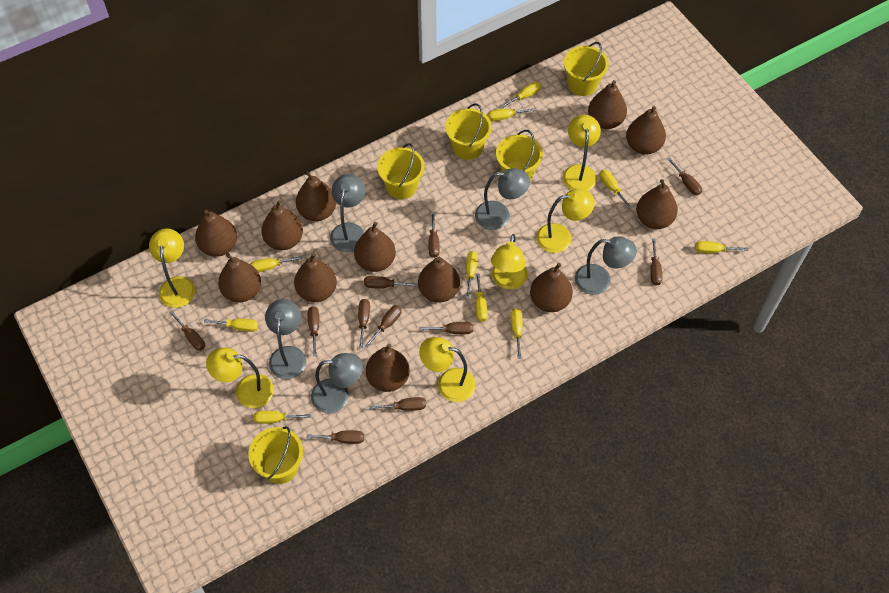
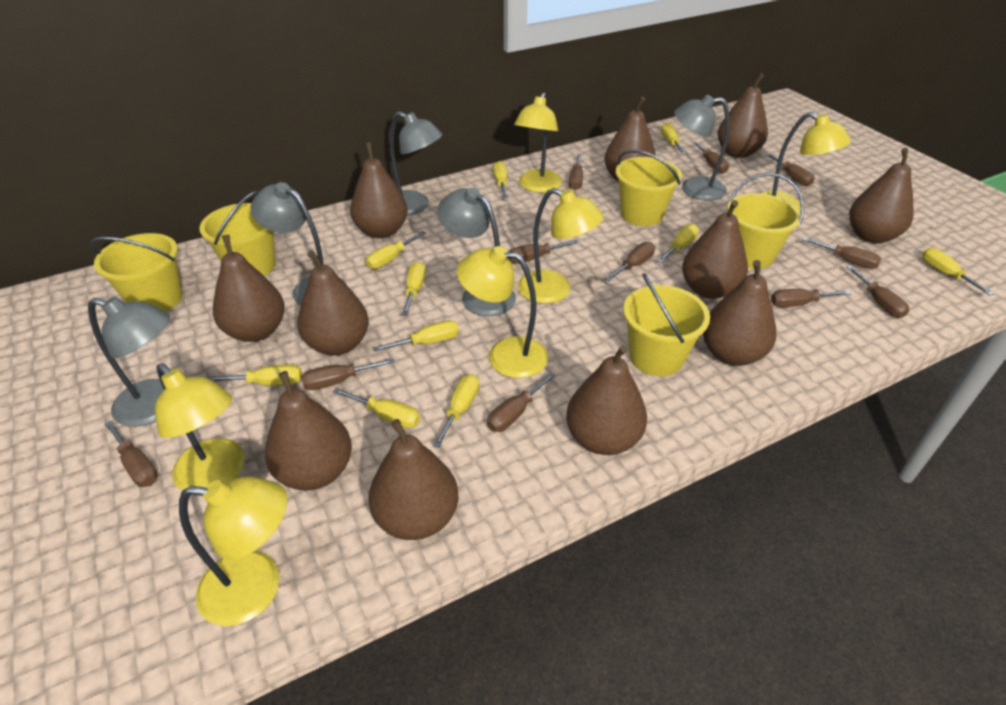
brown pear: 12 -> 11

